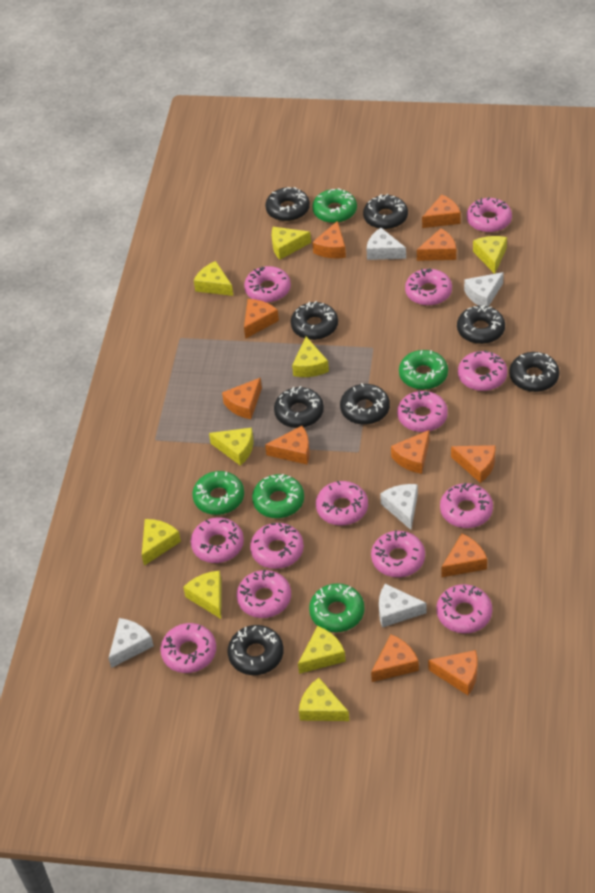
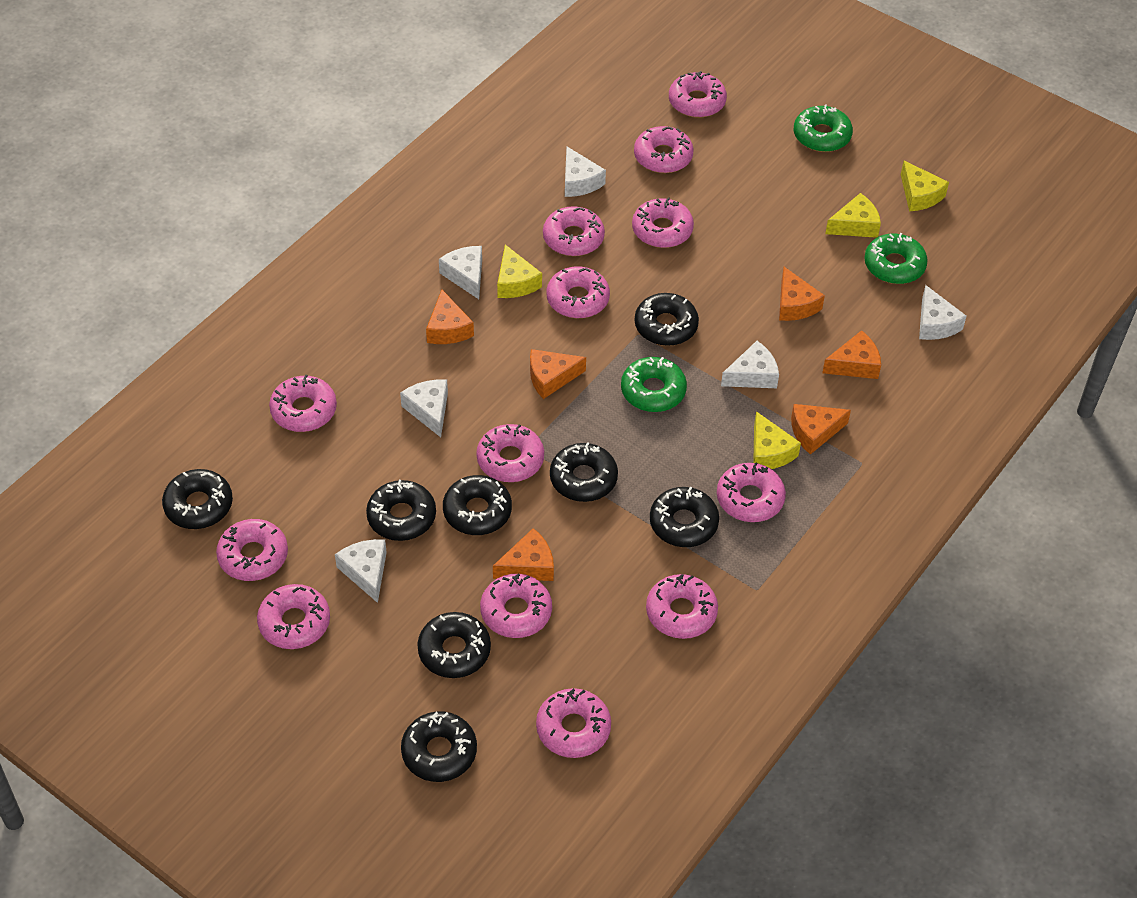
green donut: 5 -> 3
orange cheese: 11 -> 6
white cheese: 5 -> 6
yellow cheese: 9 -> 4

